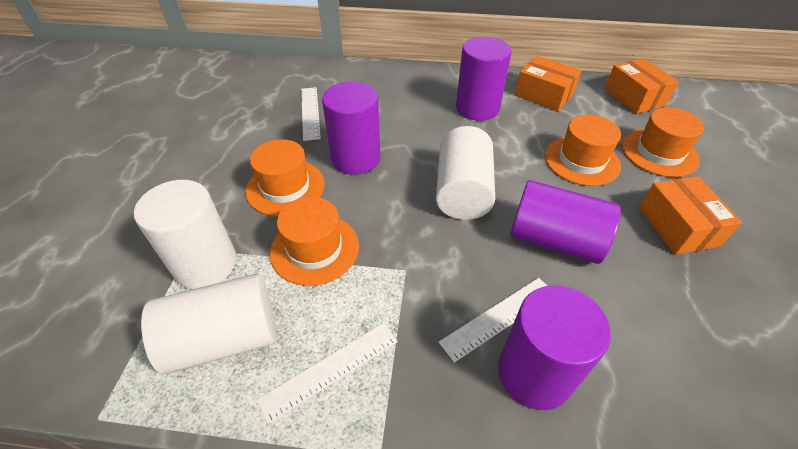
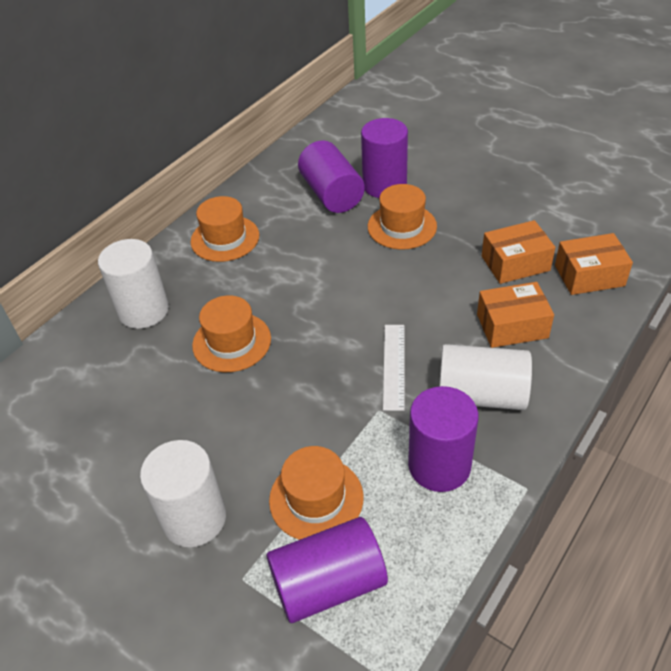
white ruler: 3 -> 1

